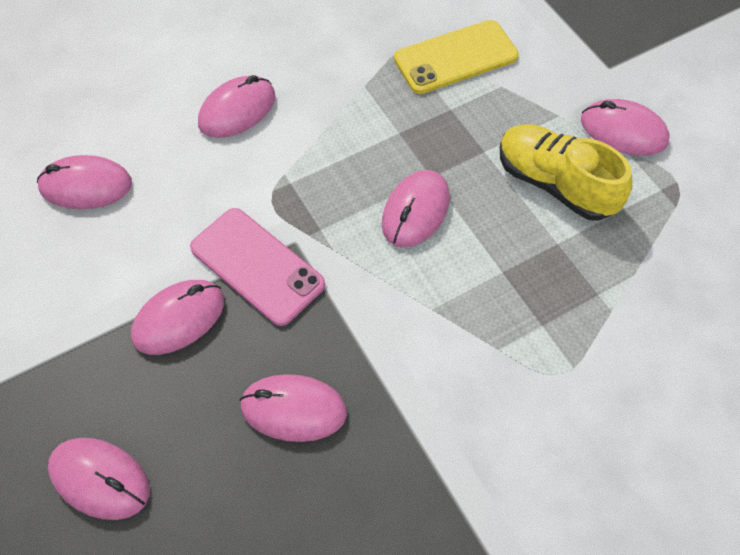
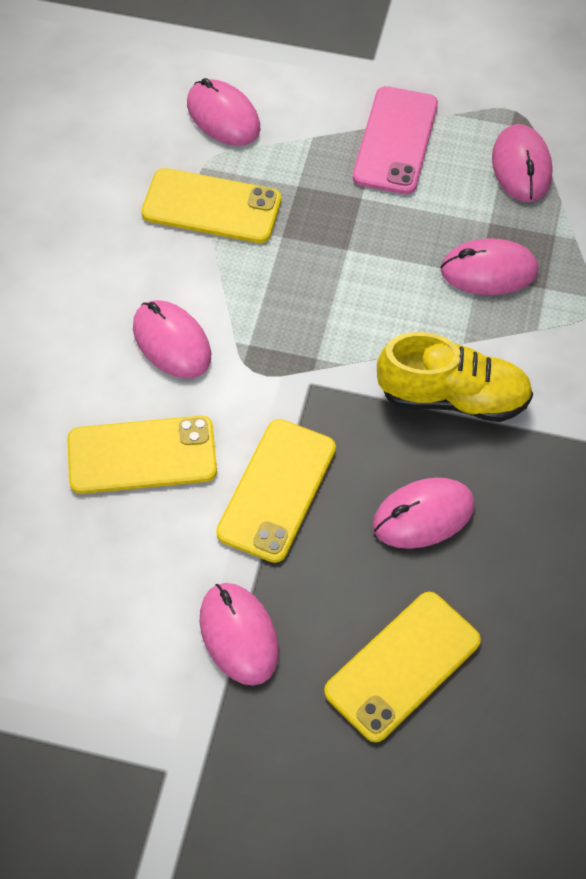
pink mouse: 7 -> 6
yellow phone: 1 -> 4

